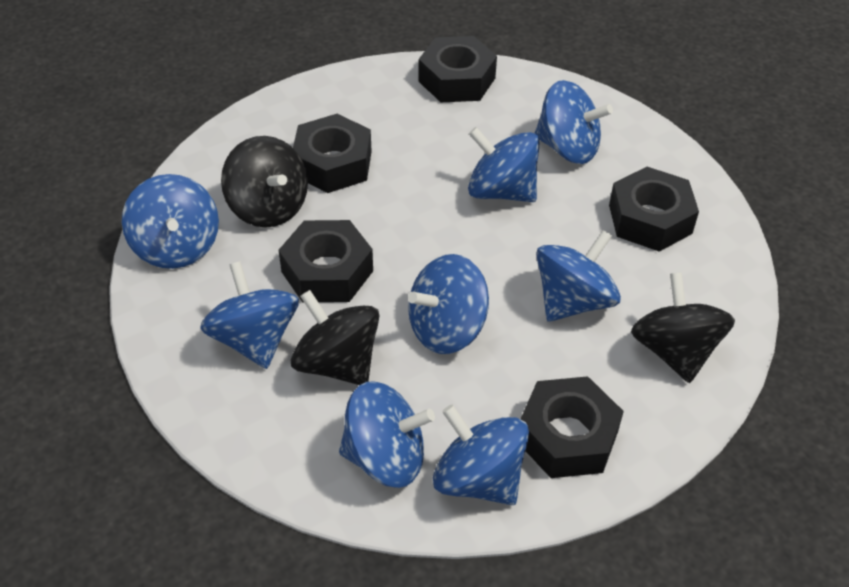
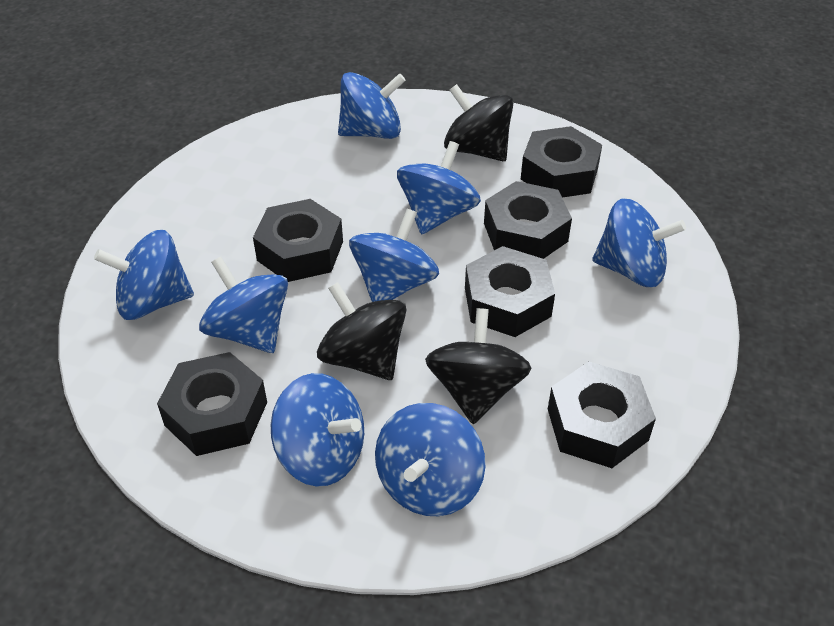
black nut: 5 -> 6

